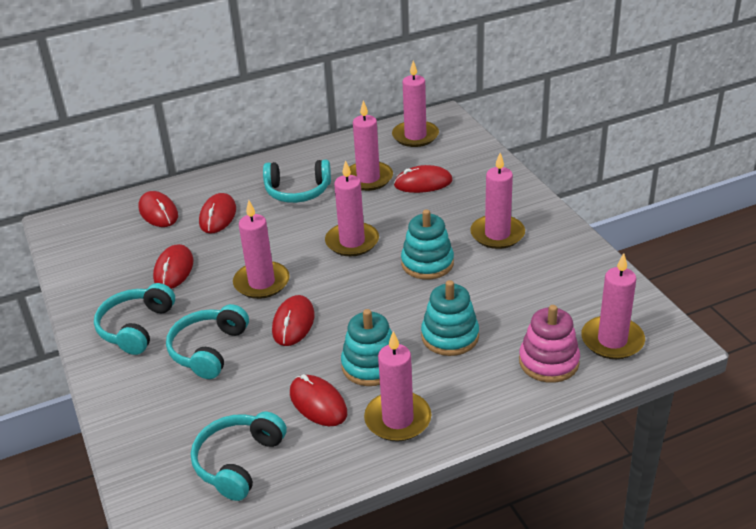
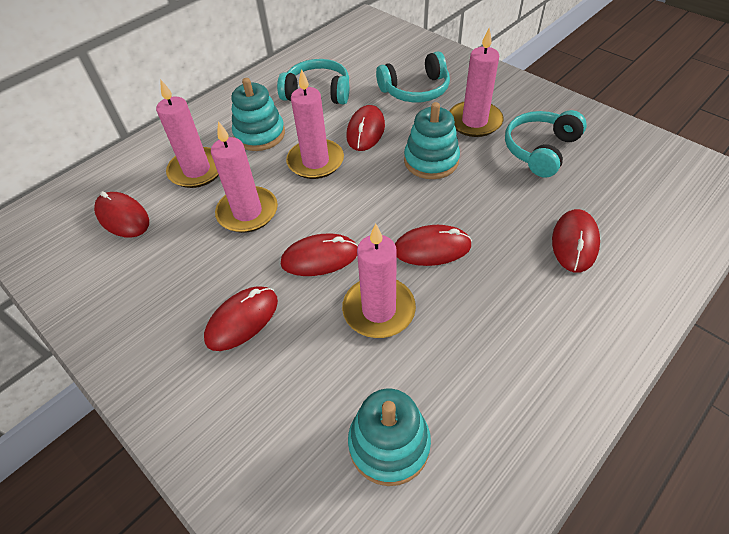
pink candle: 7 -> 5
pink stacking toy: 1 -> 0
turquoise headphones: 4 -> 3

